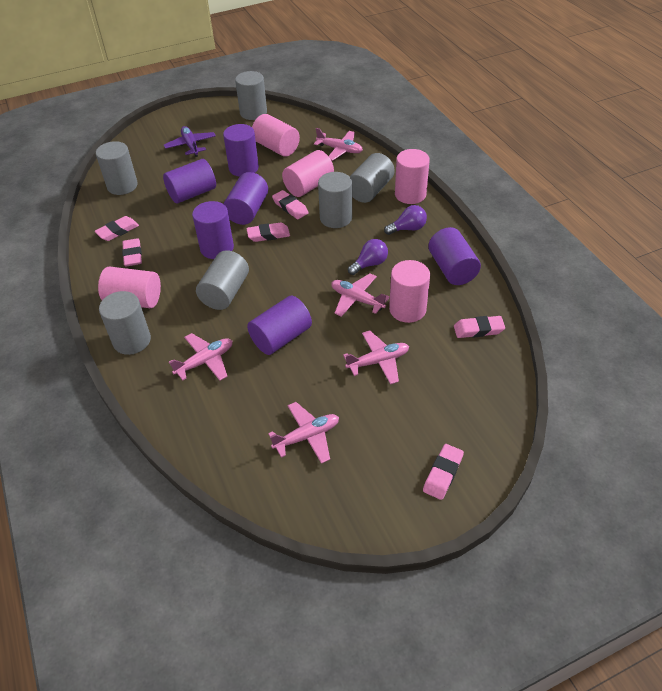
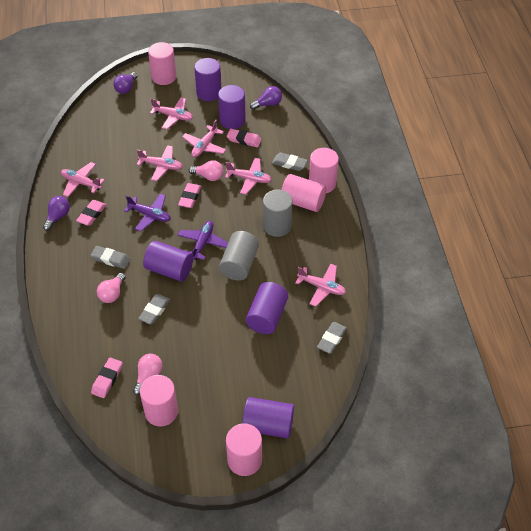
grey cylinder: 6 -> 2
grey eraser: 0 -> 4
pink eraser: 6 -> 4
pink light bulb: 0 -> 3
pink plane: 5 -> 6
purple cylinder: 6 -> 5
purple light bulb: 2 -> 3
purple plane: 1 -> 2

